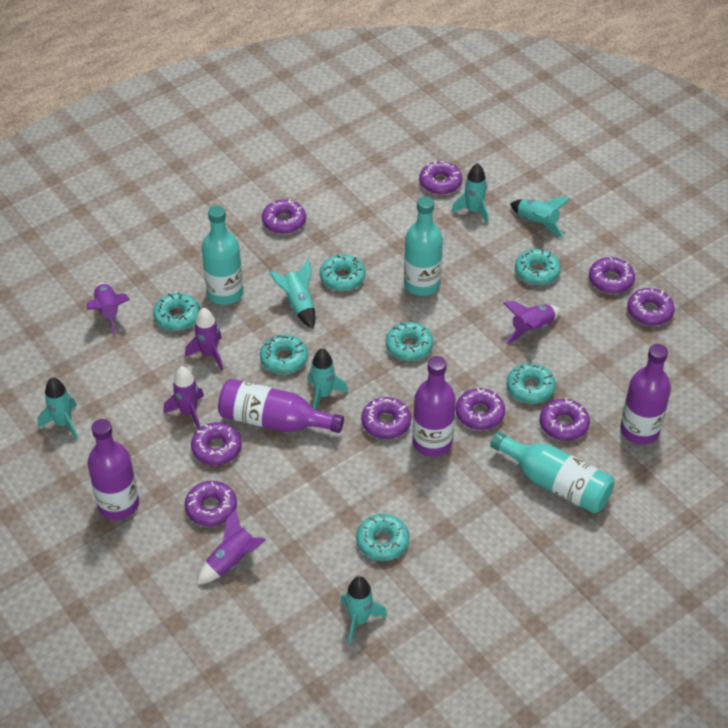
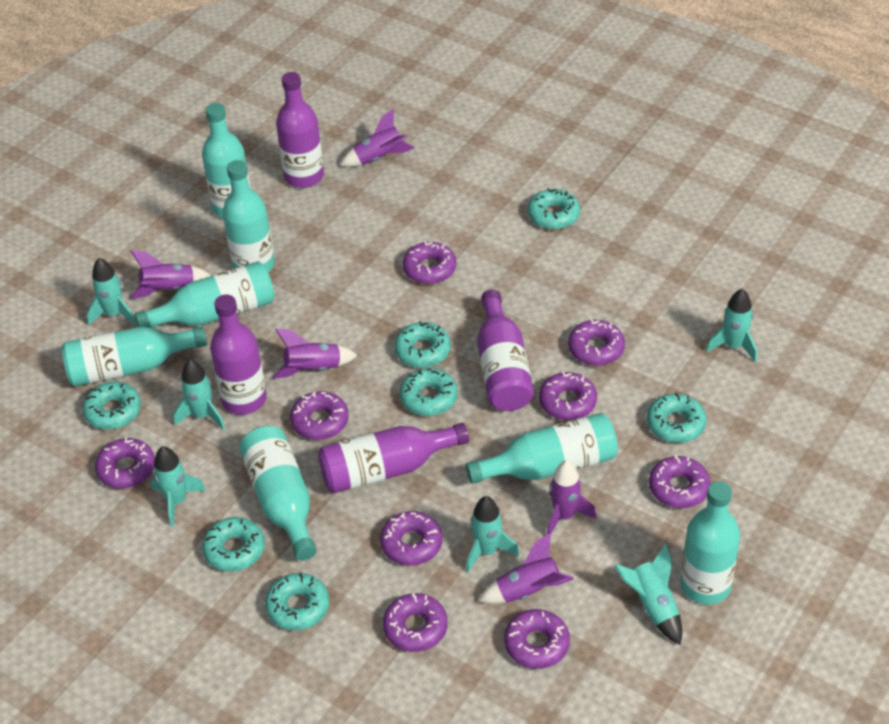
turquoise bottle: 3 -> 7

